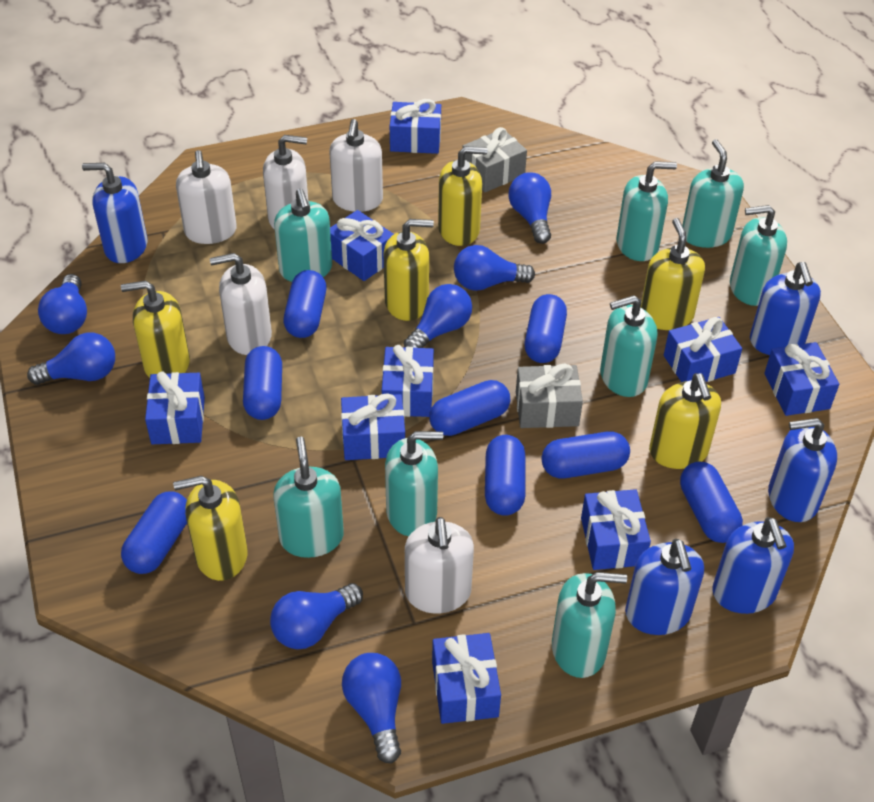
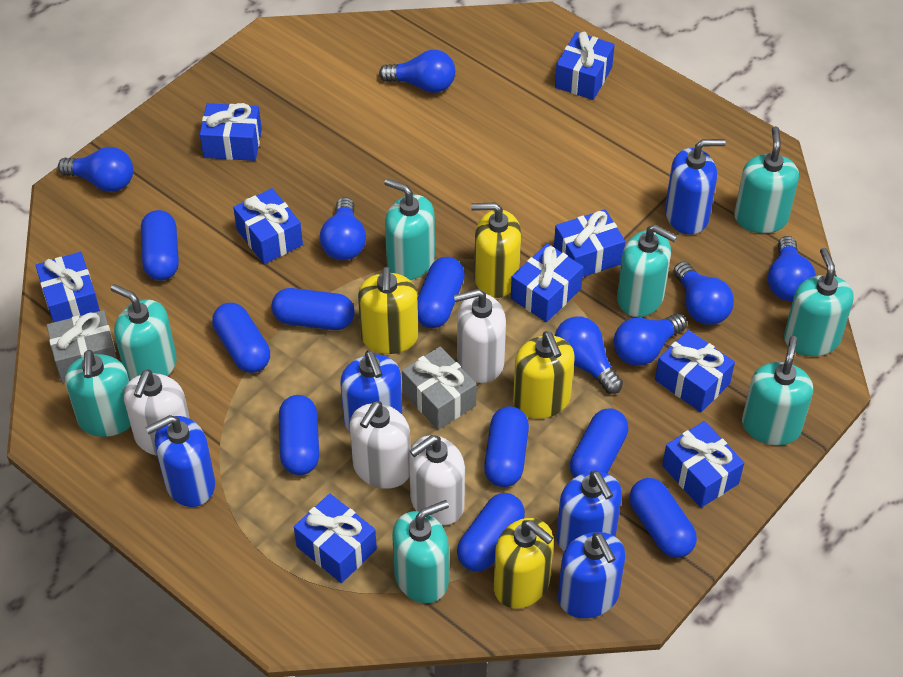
blue capsule: 8 -> 9
white soap dispenser: 5 -> 4
yellow soap dispenser: 6 -> 4

